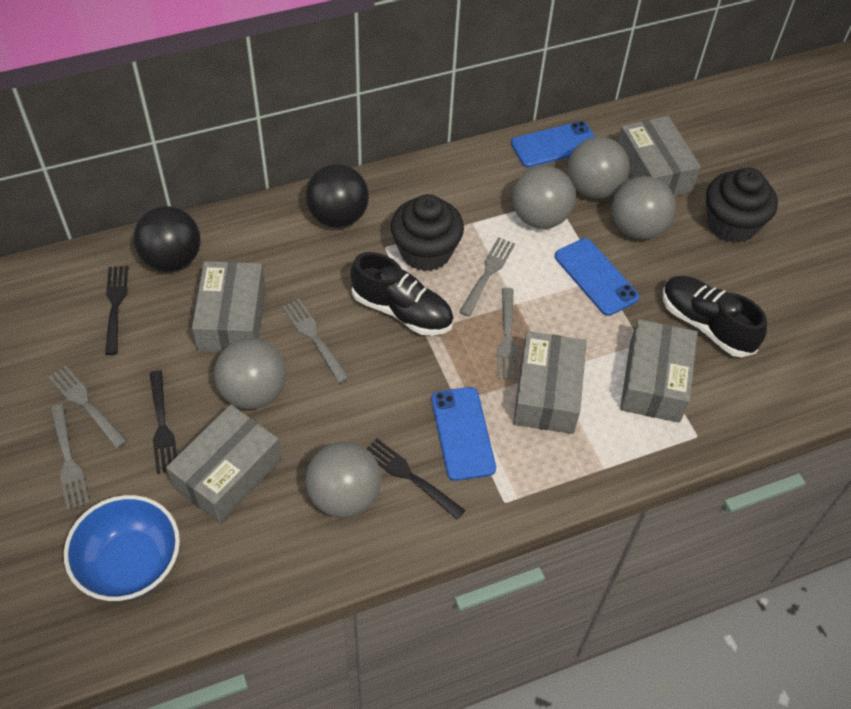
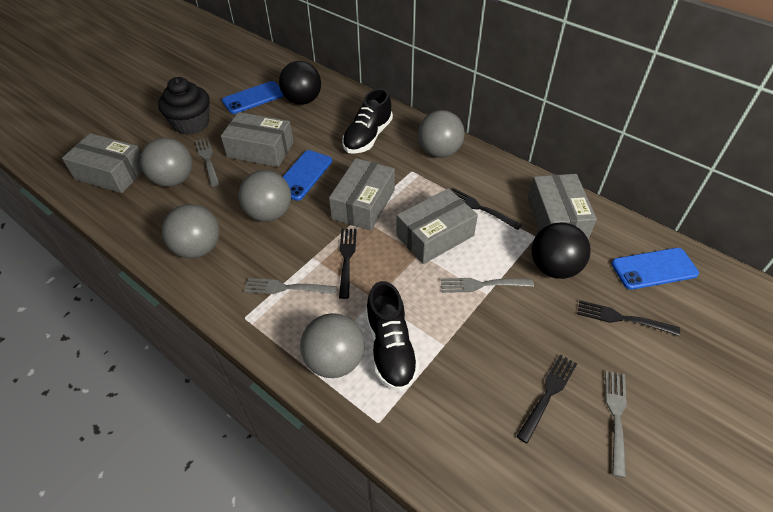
black cupcake: 2 -> 1
black fork: 3 -> 4
blue bowl: 1 -> 0
grey fork: 5 -> 4

